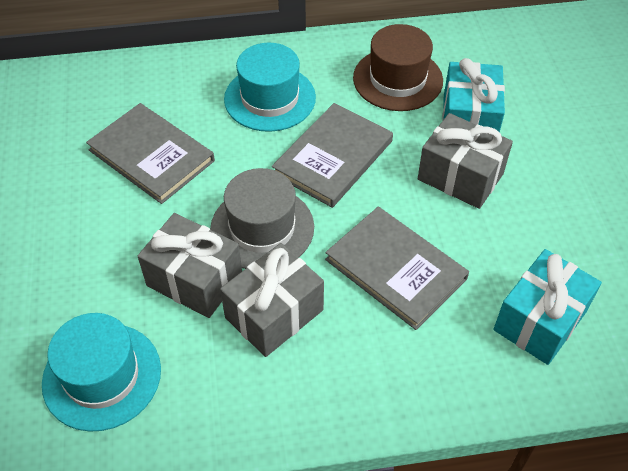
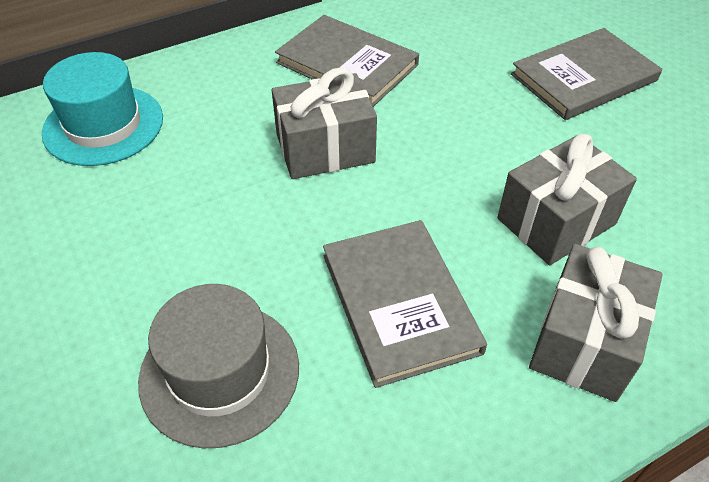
brown hat: 1 -> 0
turquoise gift: 2 -> 0
turquoise hat: 2 -> 1

